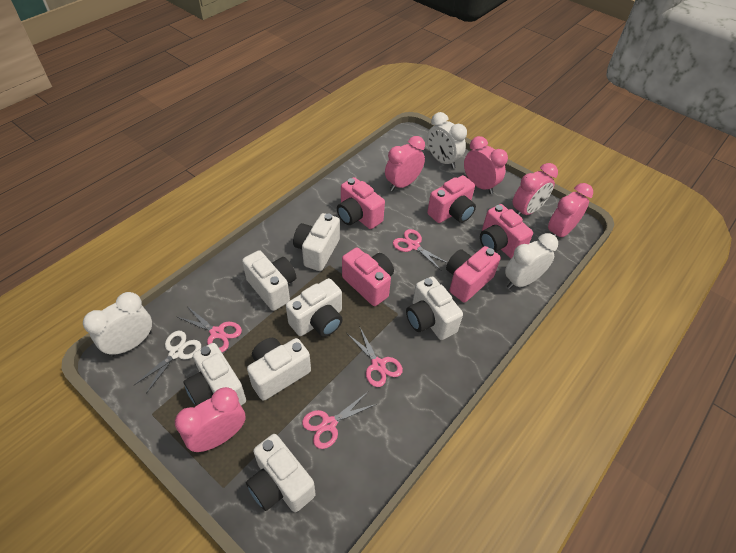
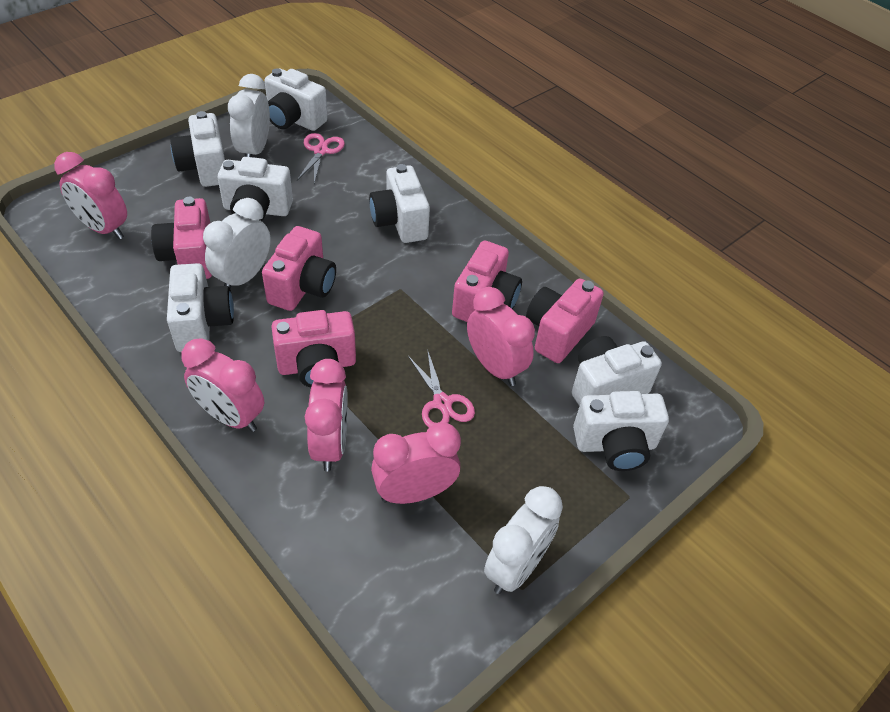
pink scissors: 4 -> 2
white scissors: 1 -> 0

